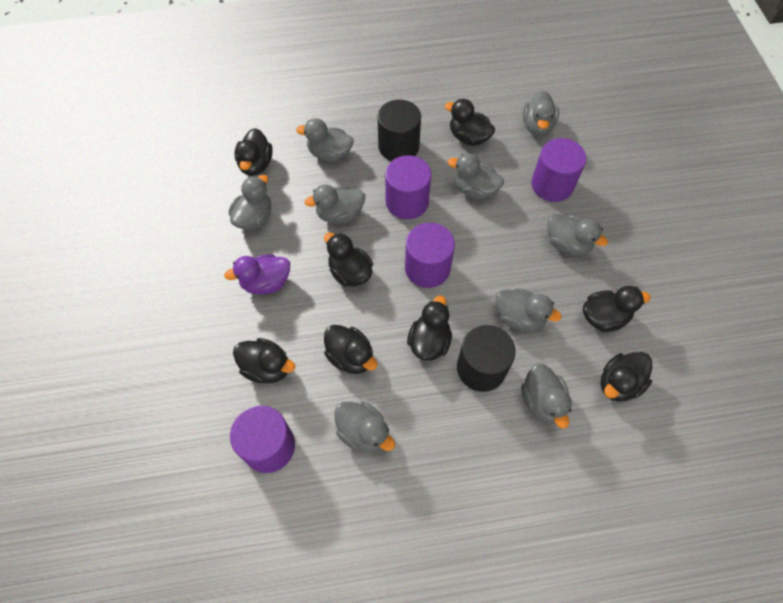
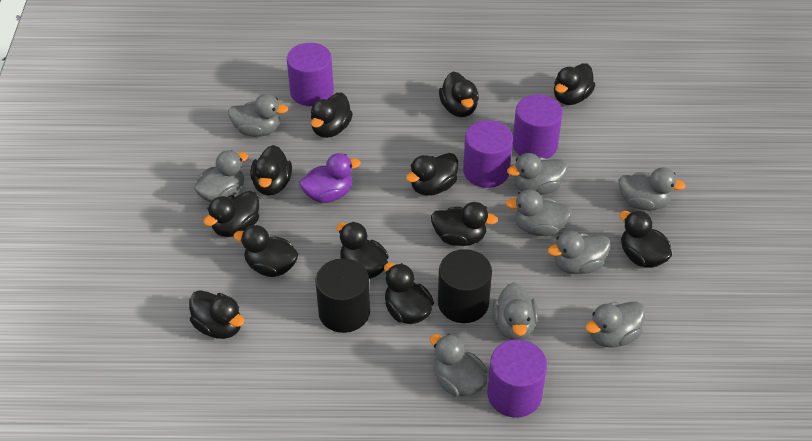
black duck: 8 -> 12

